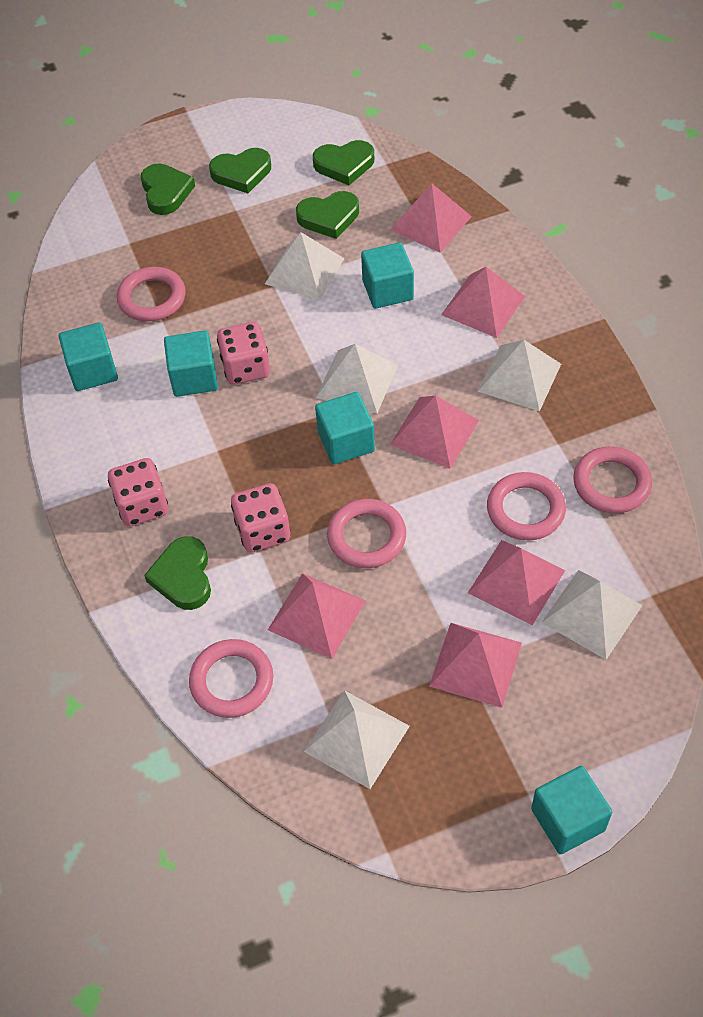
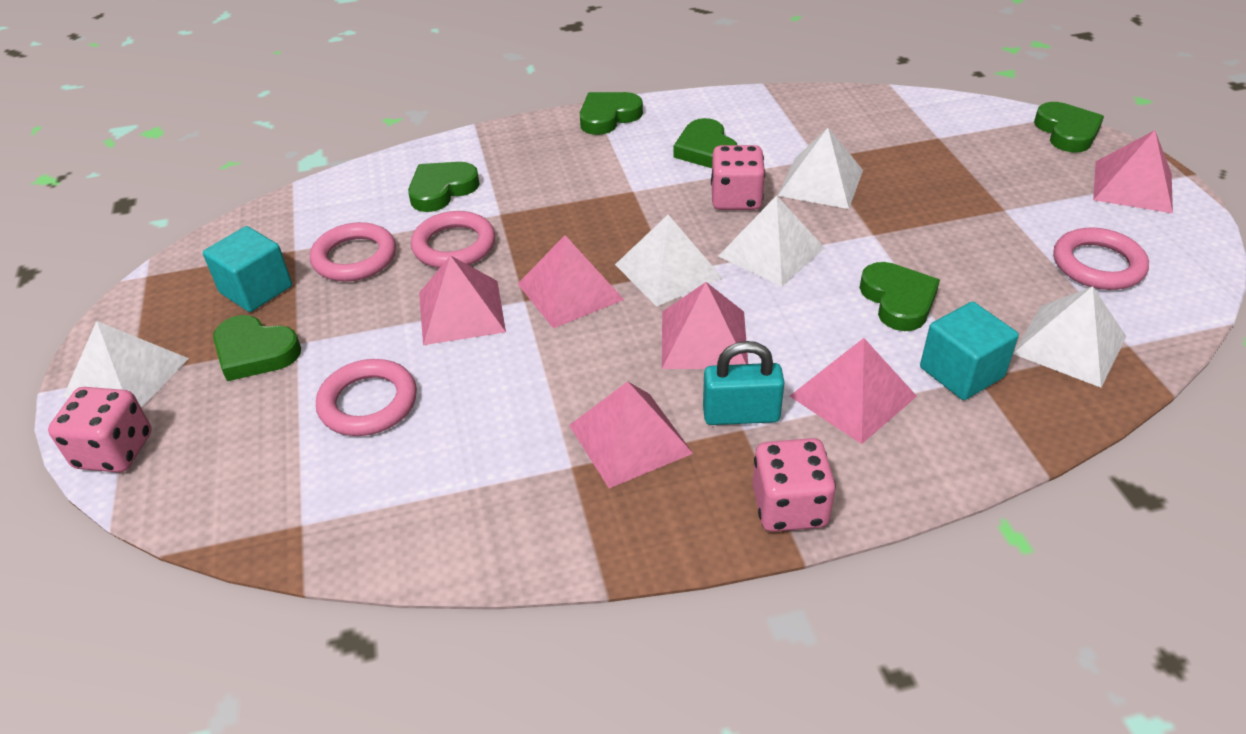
green heart: 5 -> 6
pink ring: 5 -> 4
turquoise cube: 5 -> 2
turquoise padlock: 0 -> 1

